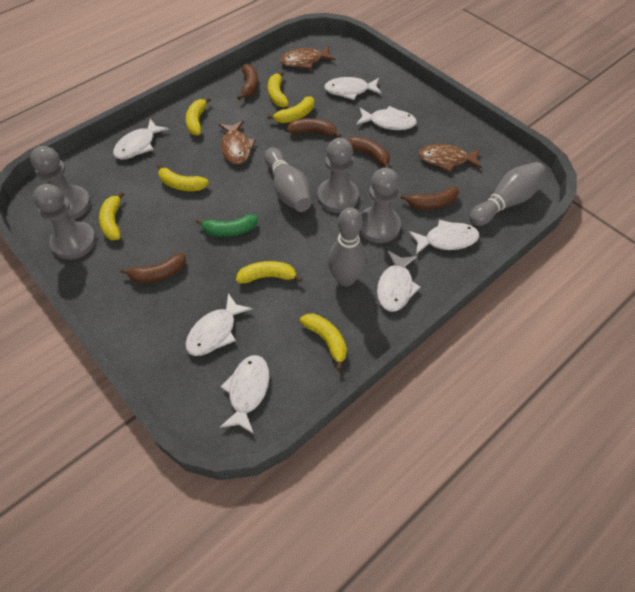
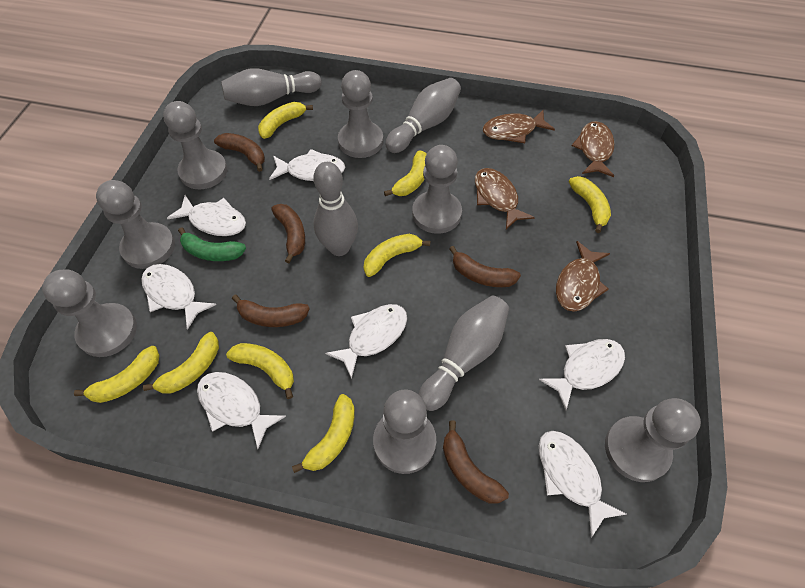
brown fish: 3 -> 4
grey bowling pin: 3 -> 4
grey pawn: 4 -> 7
yellow banana: 7 -> 8

